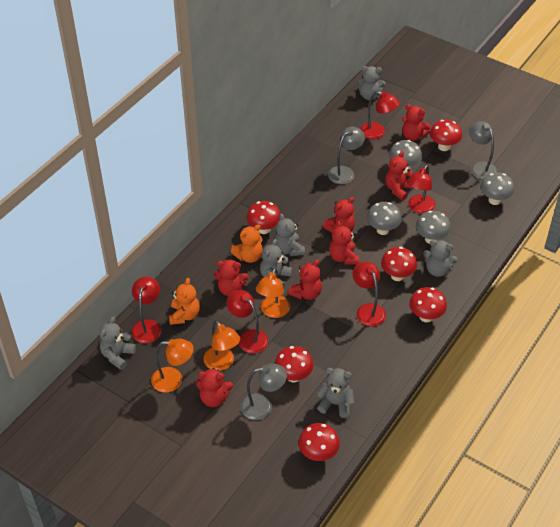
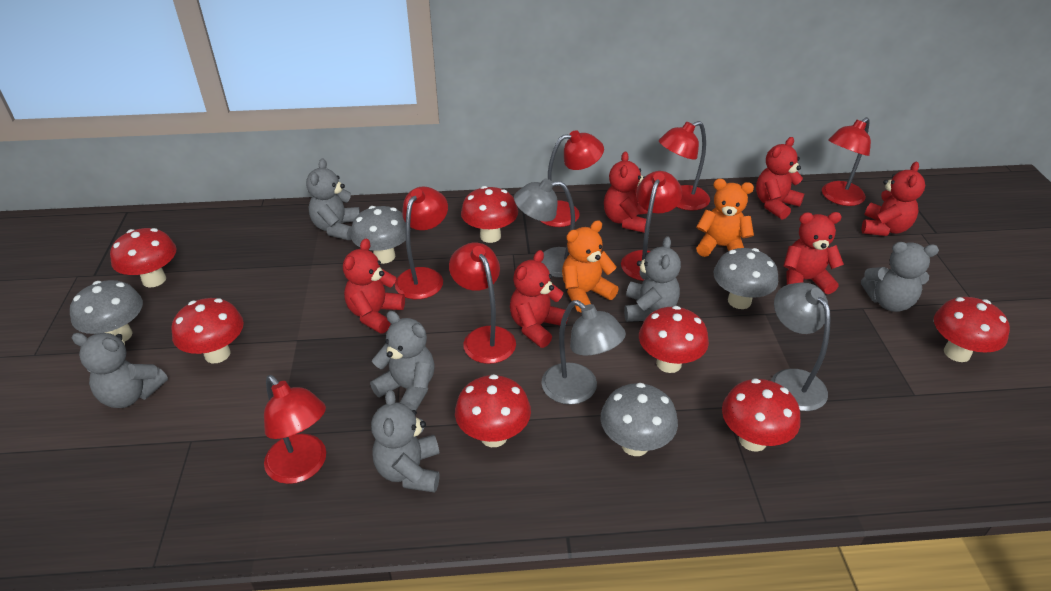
orange lamp: 3 -> 0
red lamp: 5 -> 7
red mushroom: 6 -> 7
red teddy bear: 7 -> 6

